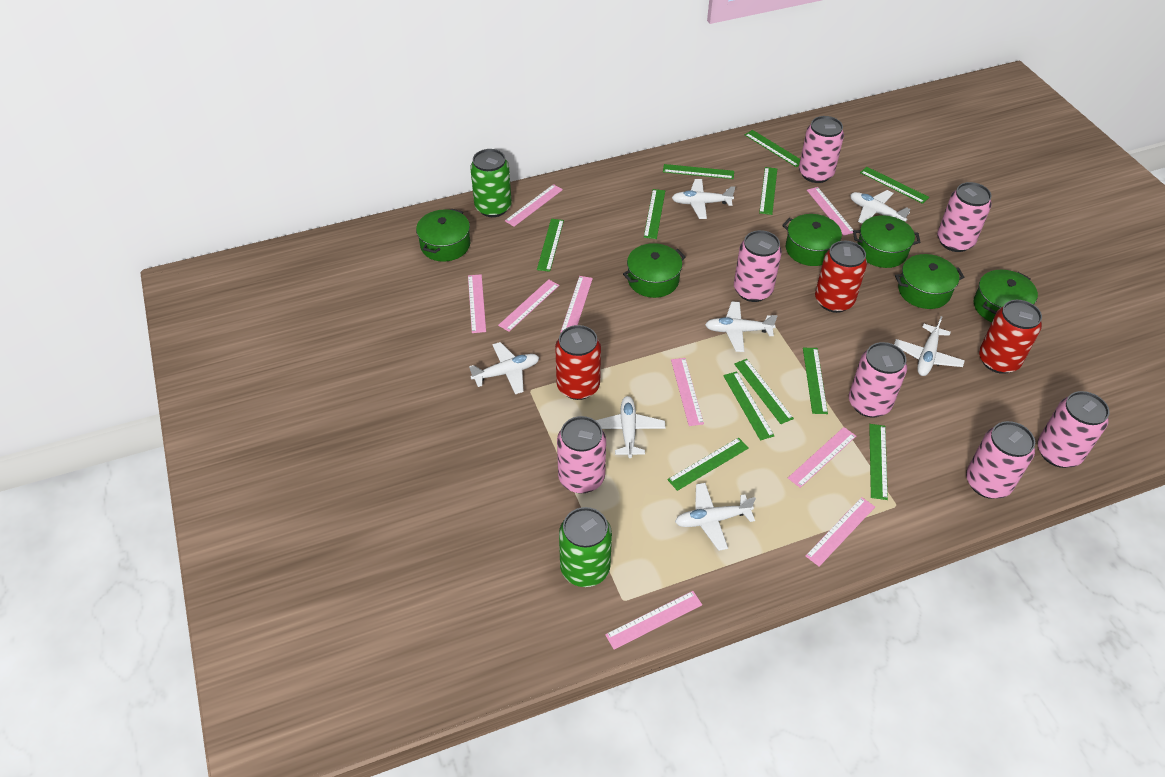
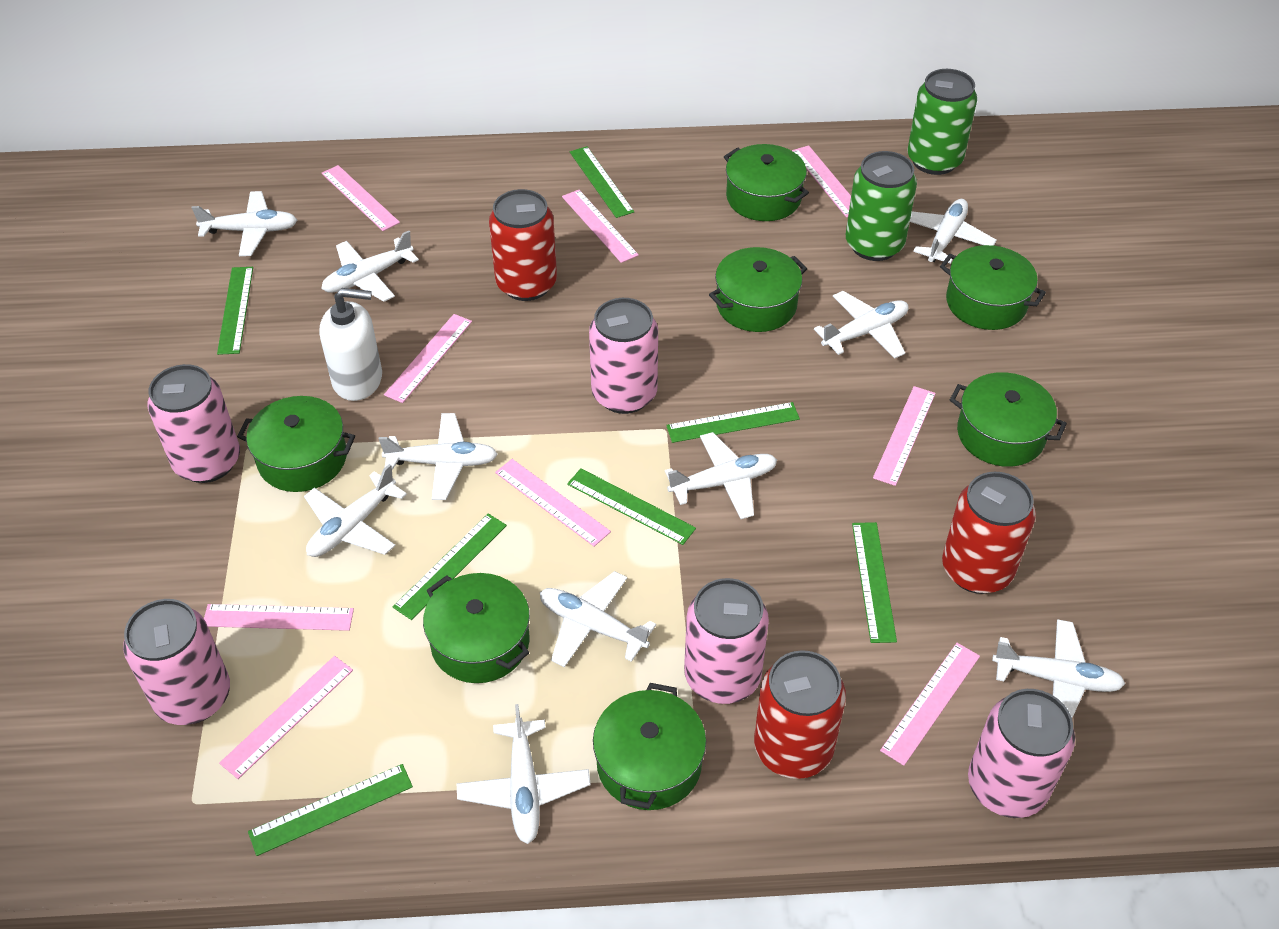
green pot: 6 -> 7
green ruler: 11 -> 7
pink can: 7 -> 5
white plane: 7 -> 10
white soap dispenser: 0 -> 1

